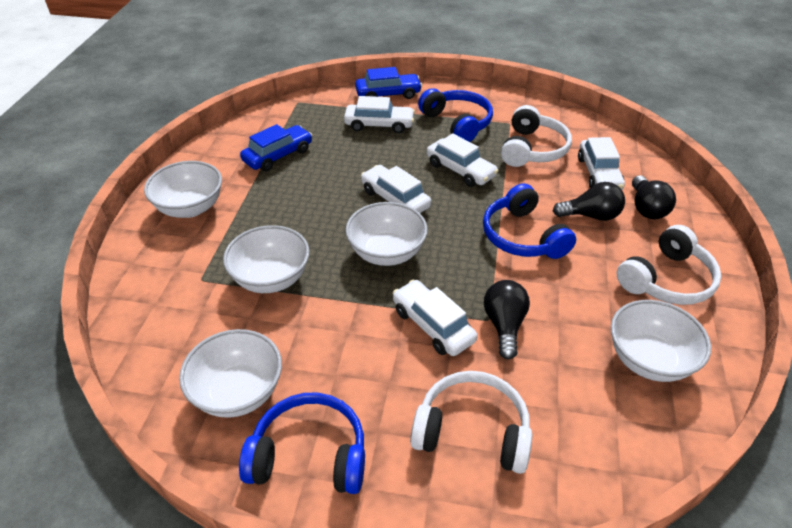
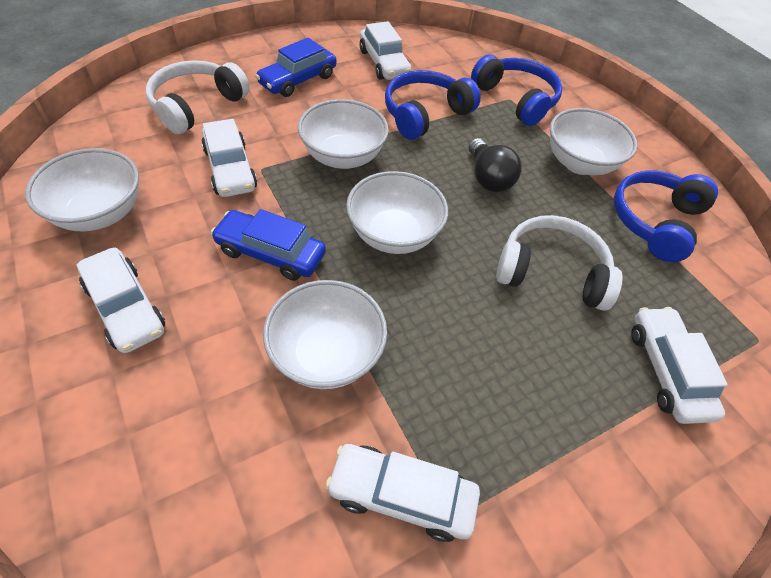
black light bulb: 3 -> 1
white headphones: 3 -> 2

